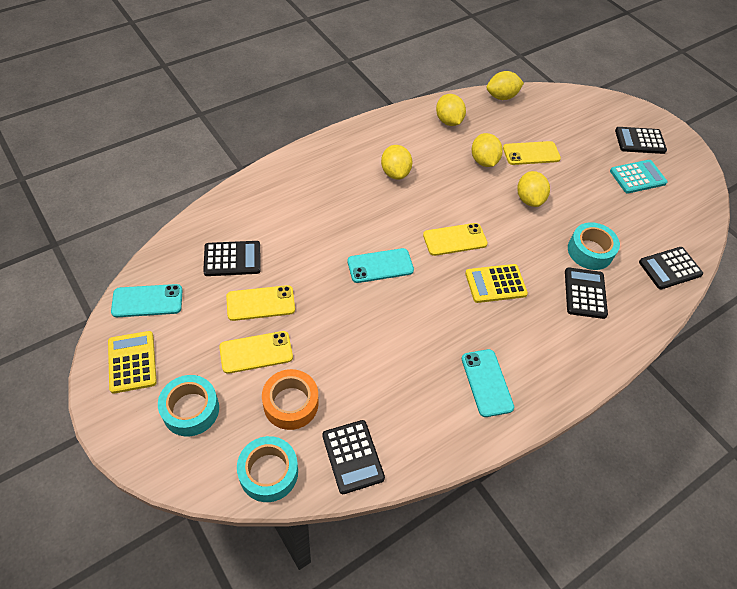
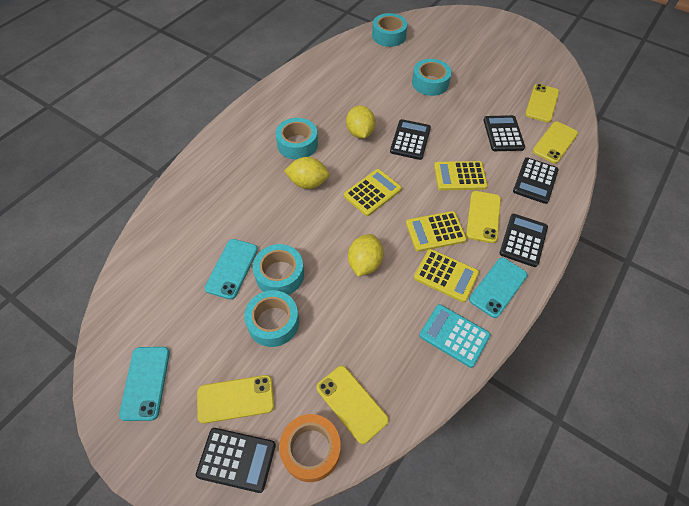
turquoise tape: 3 -> 5
yellow calculator: 2 -> 4
yellow lemon: 5 -> 3
yellow phone: 4 -> 5

